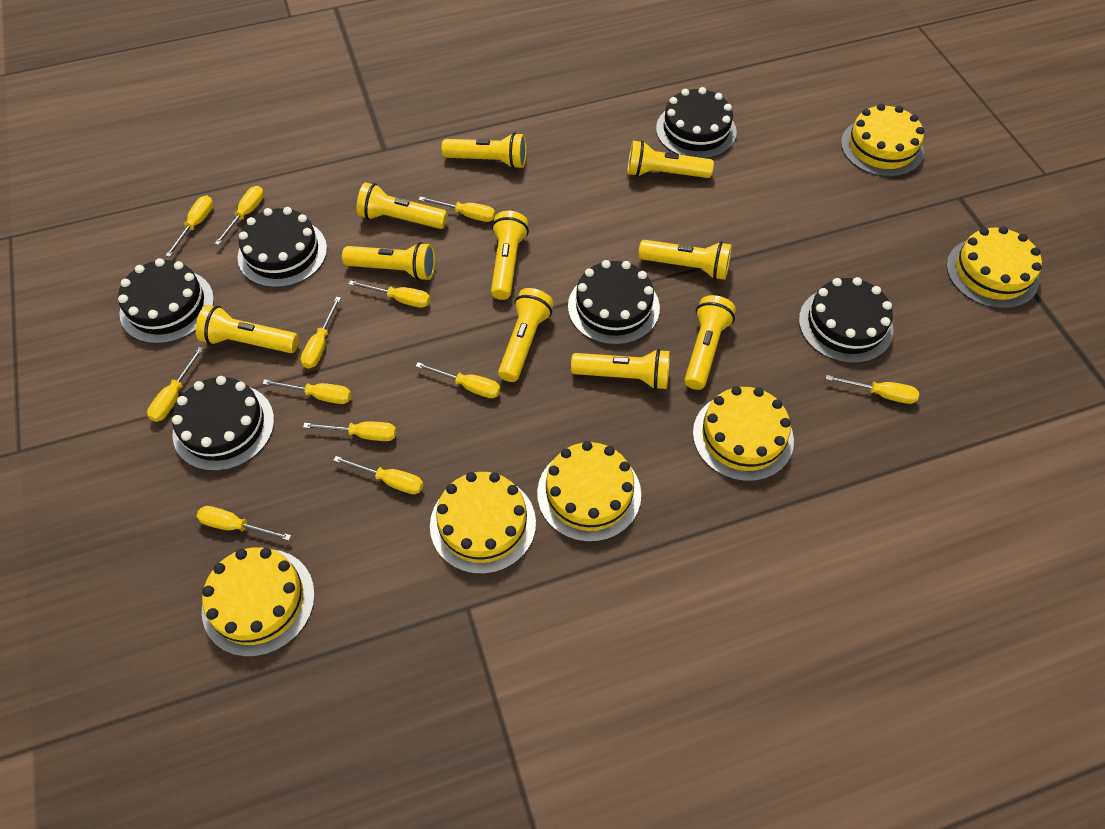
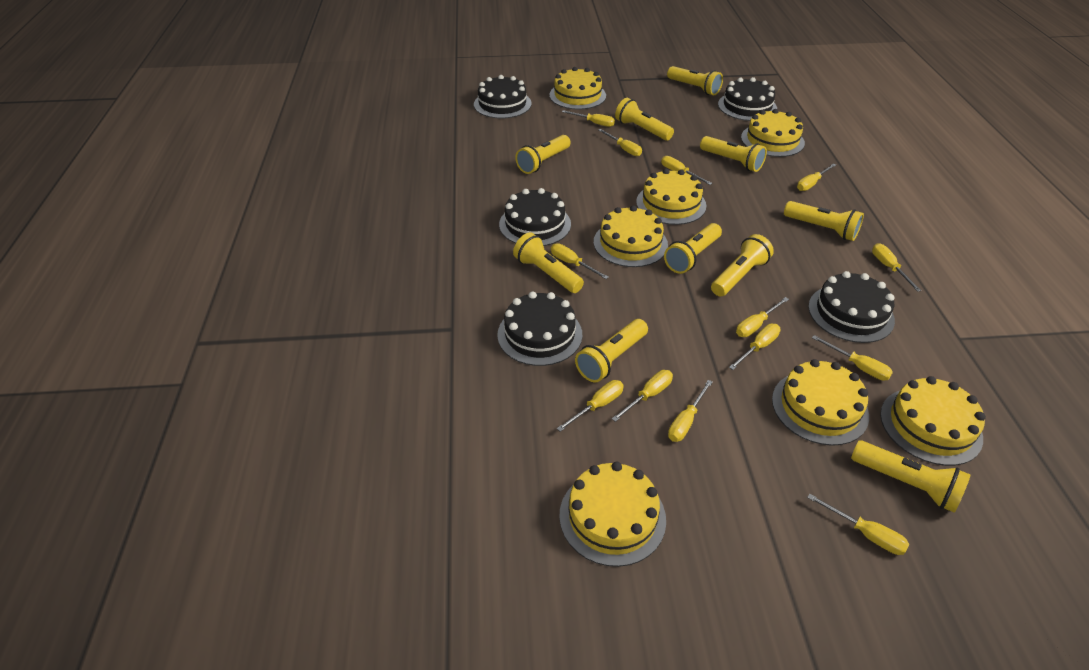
black cake: 6 -> 5
yellow cake: 6 -> 7
yellow screwdriver: 12 -> 13

